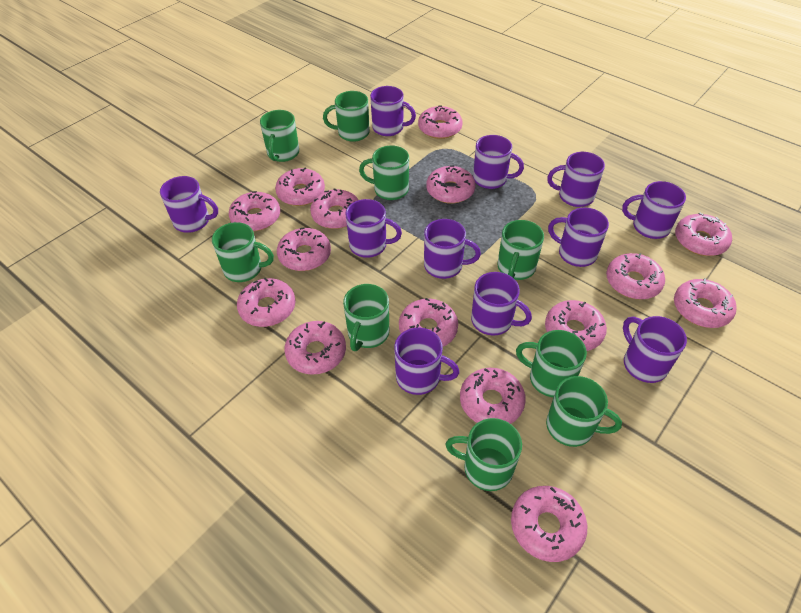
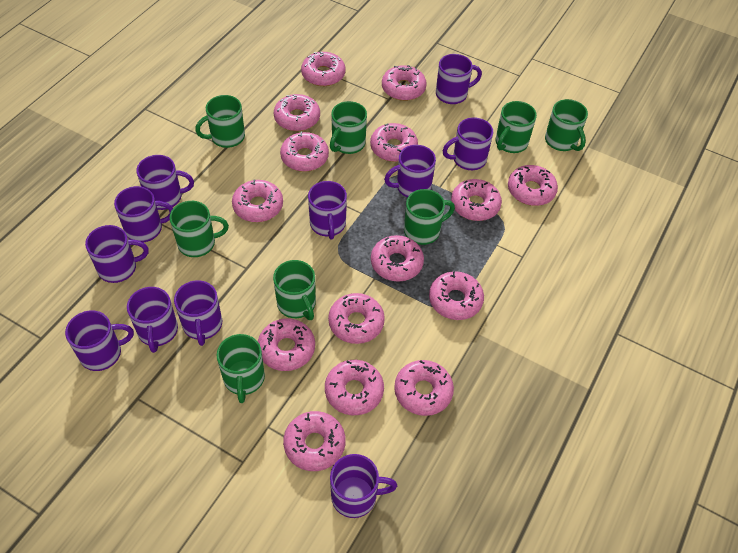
green mug: 9 -> 8

